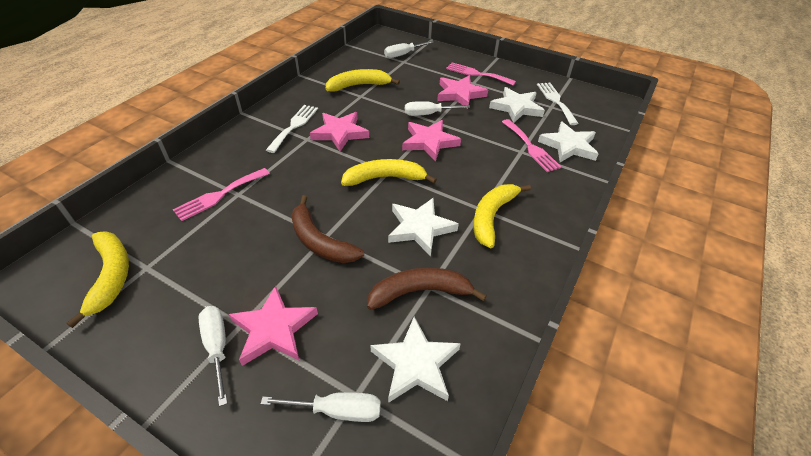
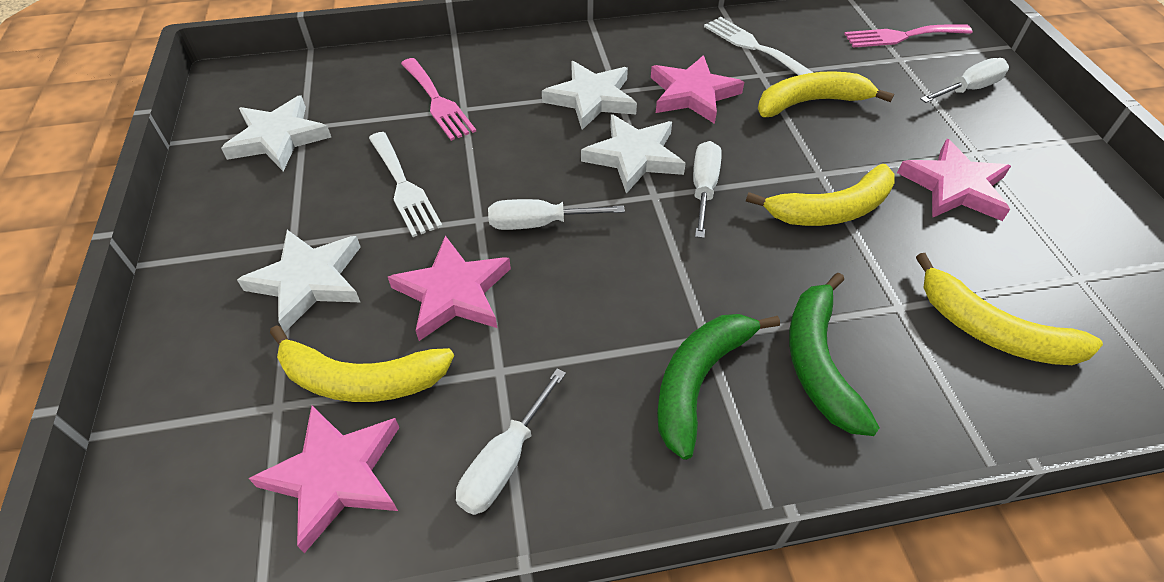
brown banana: 2 -> 0
green banana: 0 -> 2
pink fork: 3 -> 2

